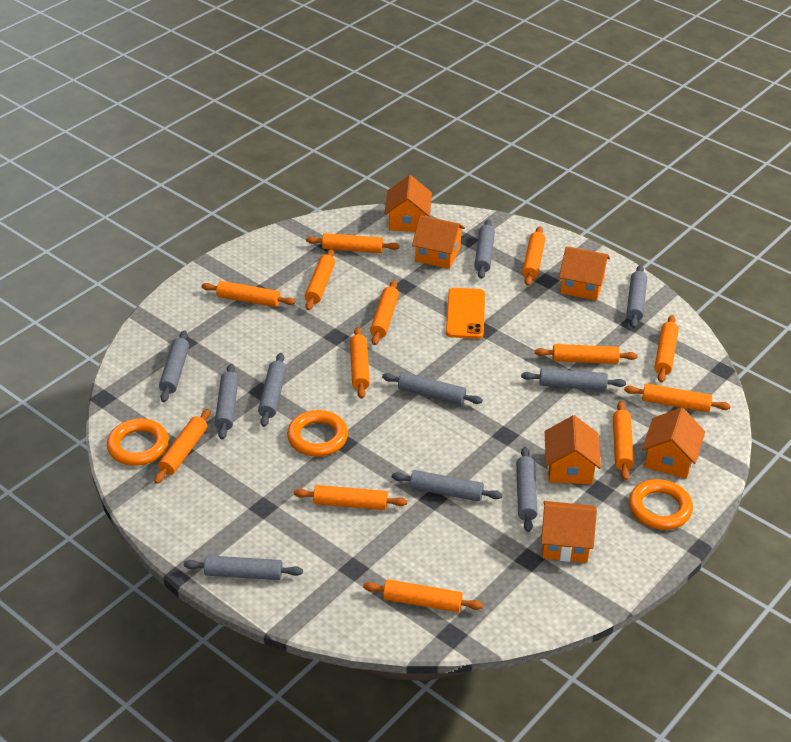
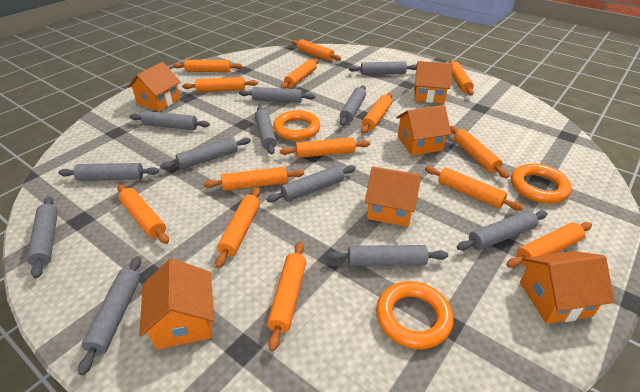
grey rolling pin: 10 -> 12
orange phone: 1 -> 0
orange rolling pin: 13 -> 14

